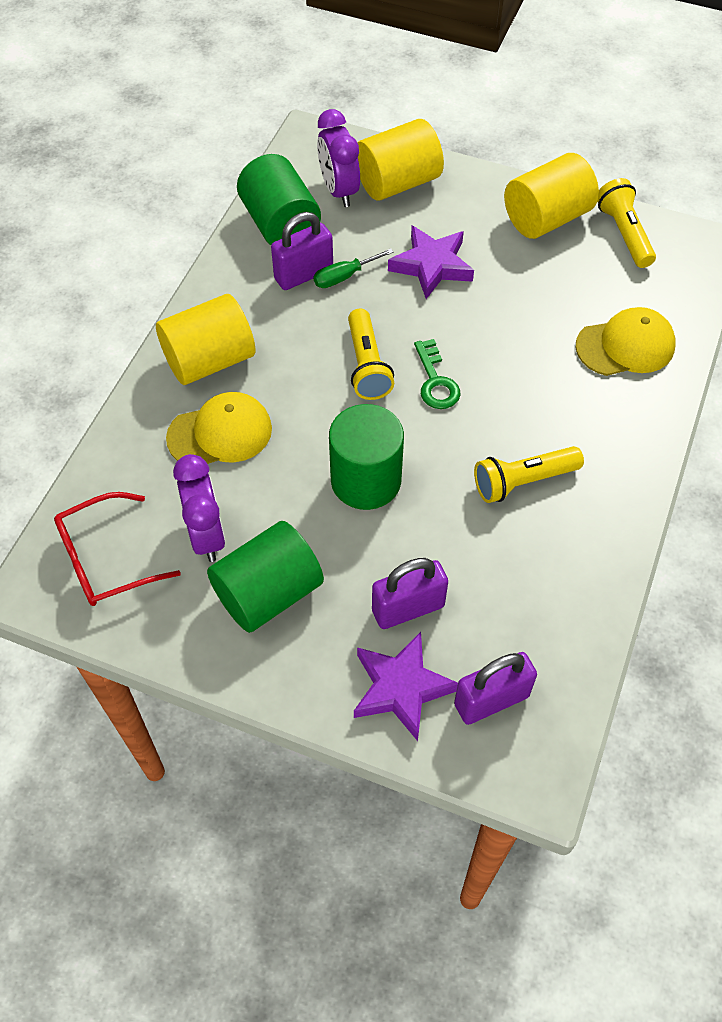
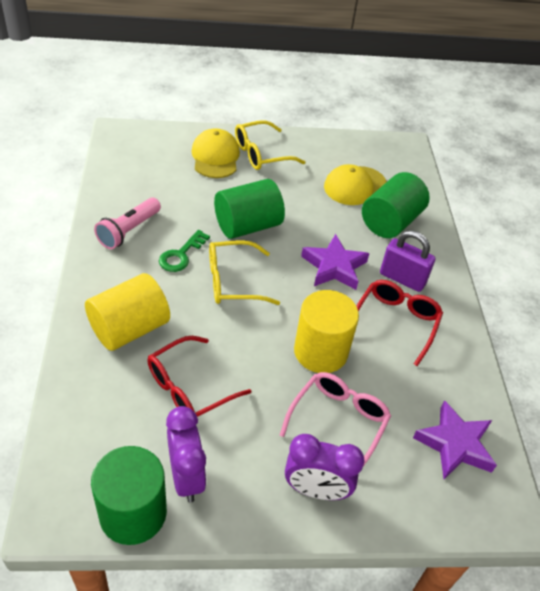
green screwdriver: 1 -> 0
pink flashlight: 0 -> 1
pink glasses: 0 -> 1
purple padlock: 3 -> 1
red glasses: 1 -> 2
yellow cylinder: 3 -> 2
yellow flashlight: 3 -> 0
yellow glasses: 0 -> 2

